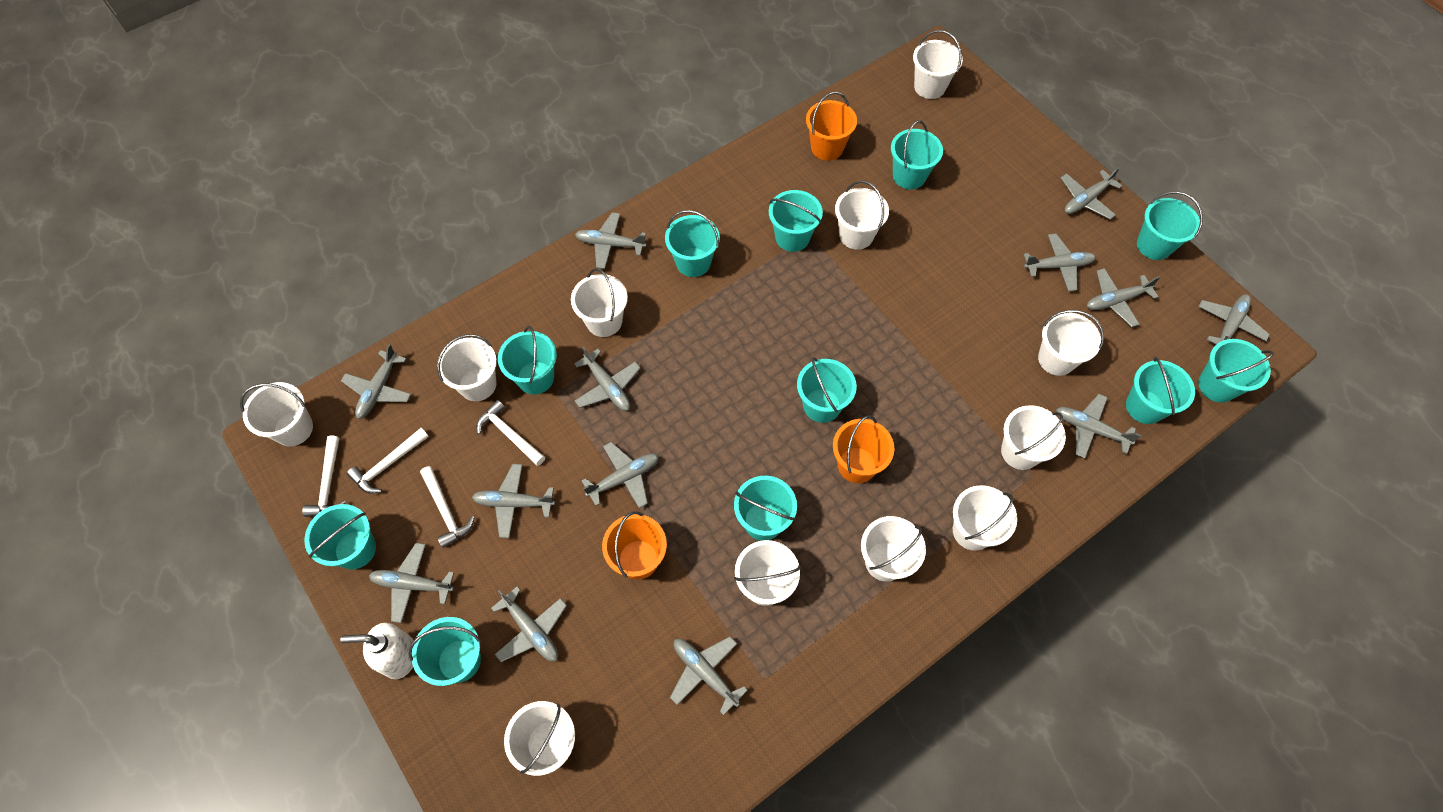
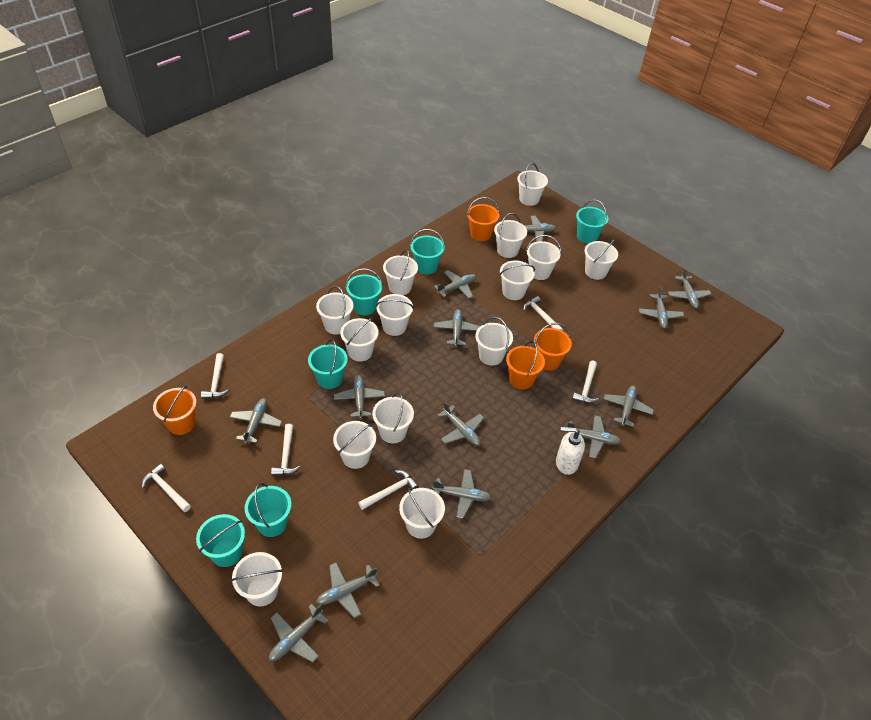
orange bucket: 3 -> 4
turquoise bucket: 11 -> 6
white bucket: 11 -> 14
white hammer: 4 -> 6

